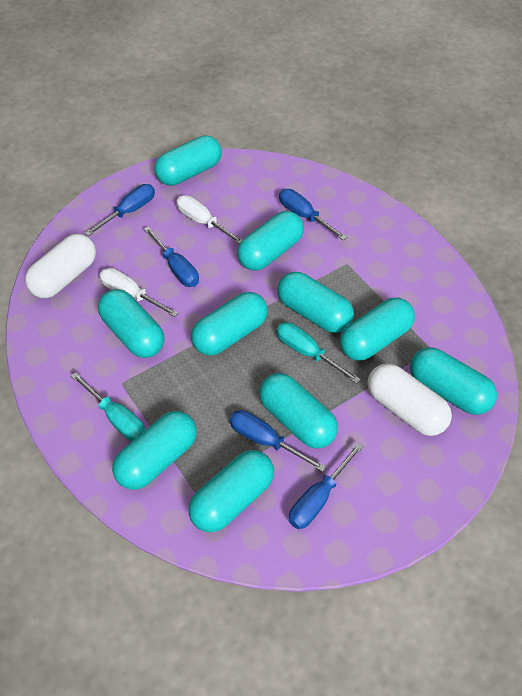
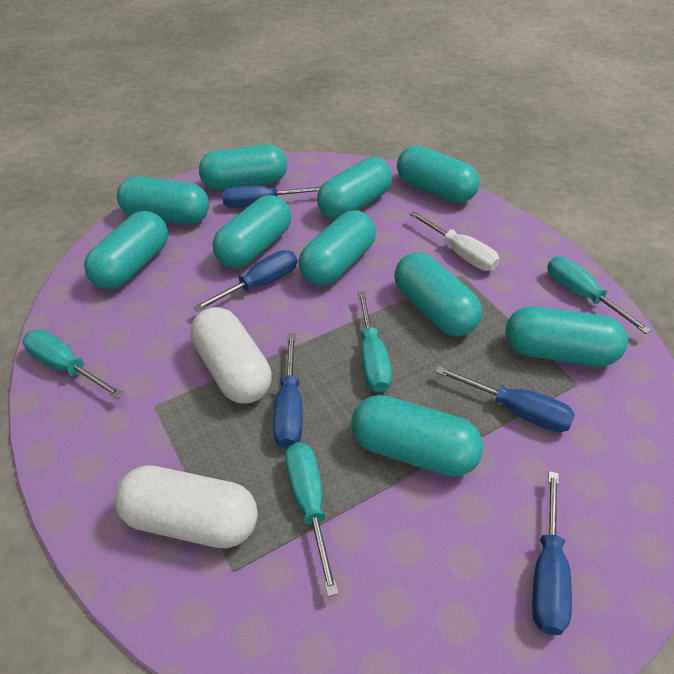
turquoise screwdriver: 2 -> 4
white screwdriver: 2 -> 1

